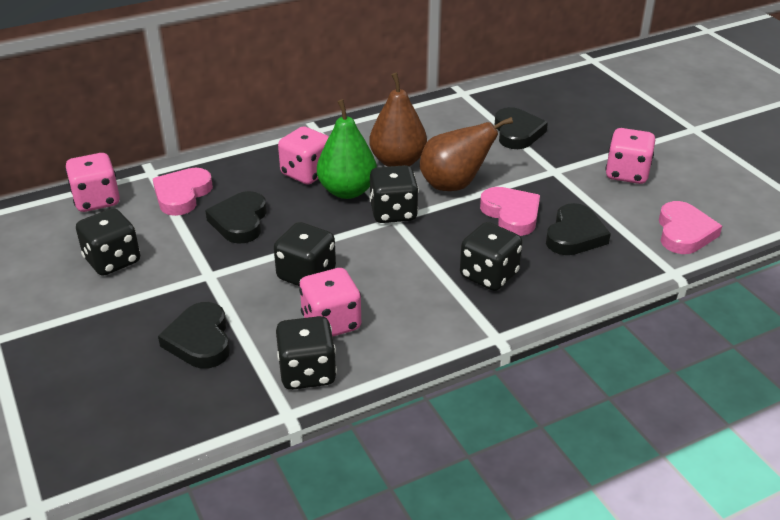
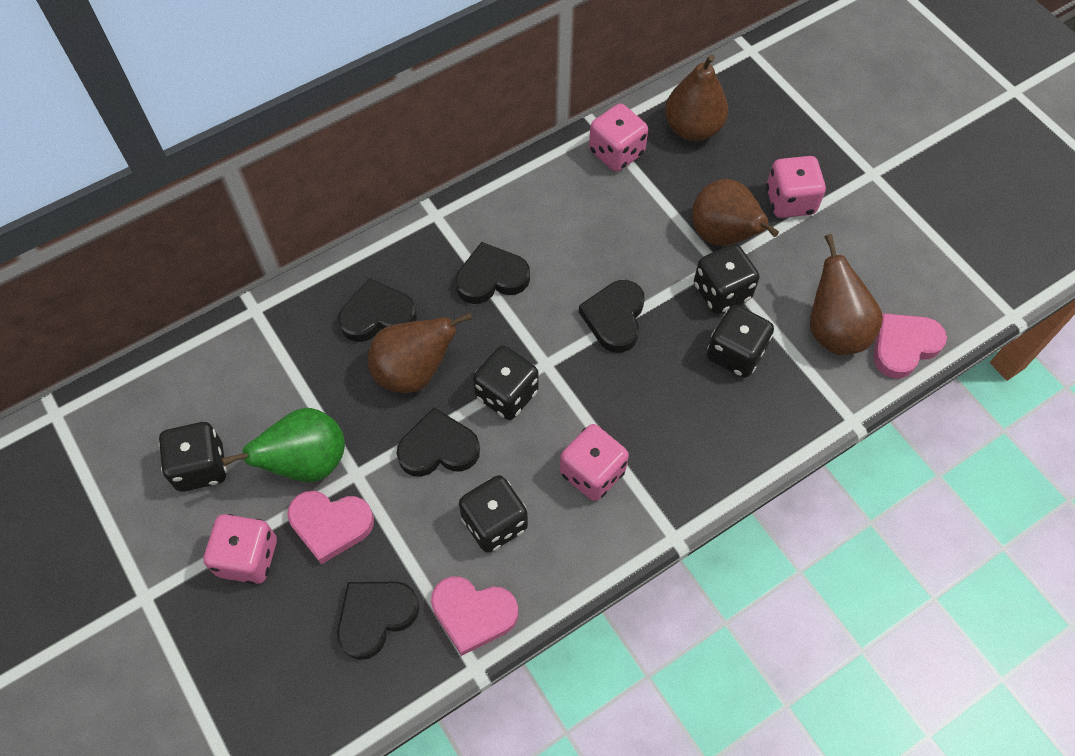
black heart: 4 -> 5
brown pear: 2 -> 4

